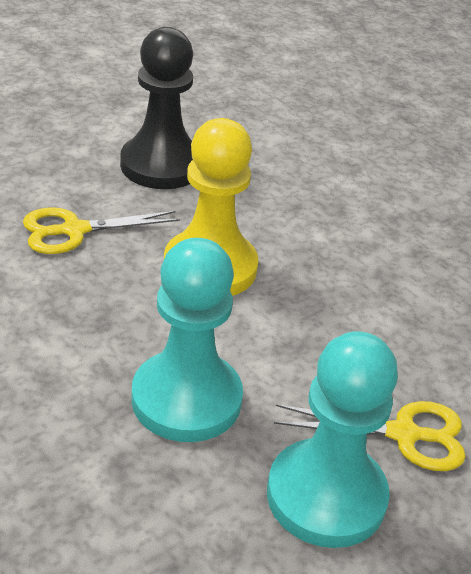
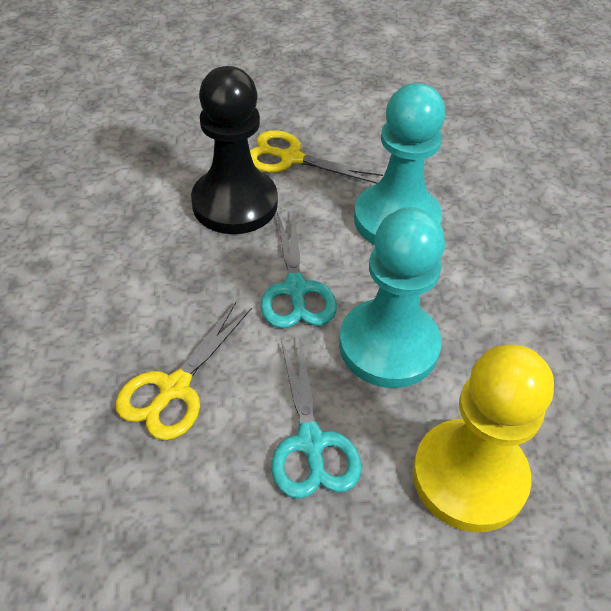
turquoise scissors: 0 -> 2

